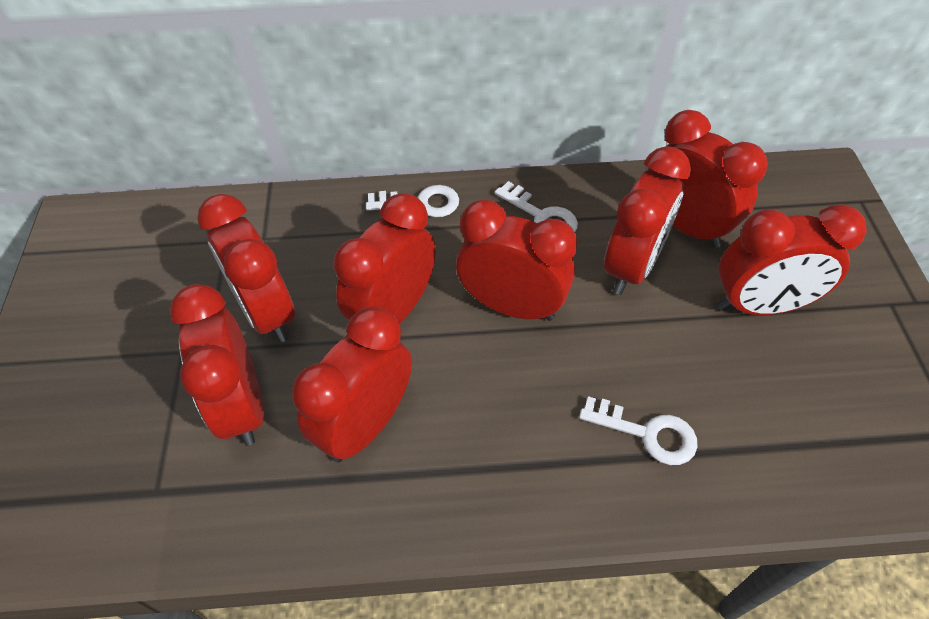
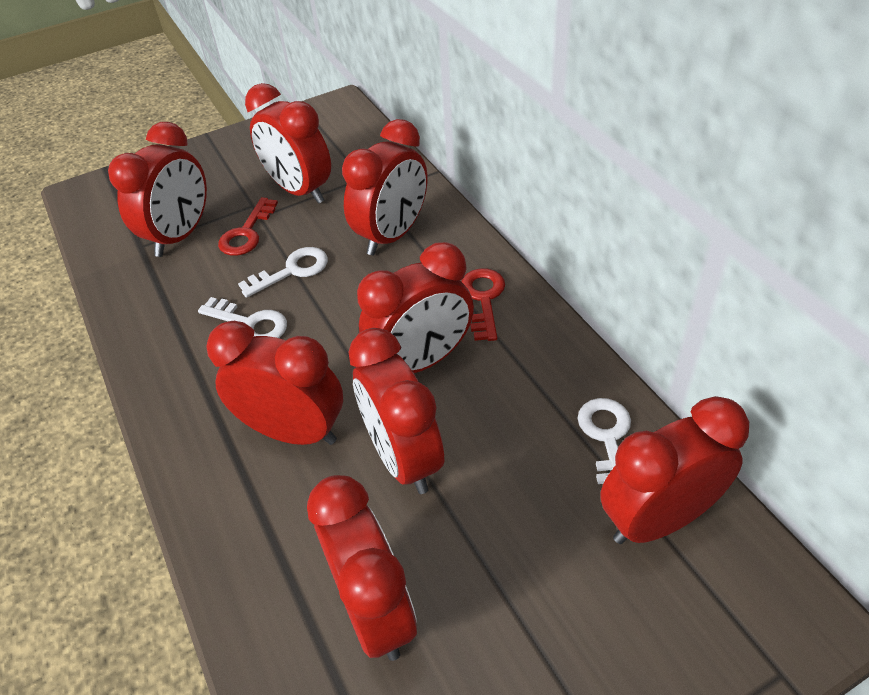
red key: 0 -> 2

